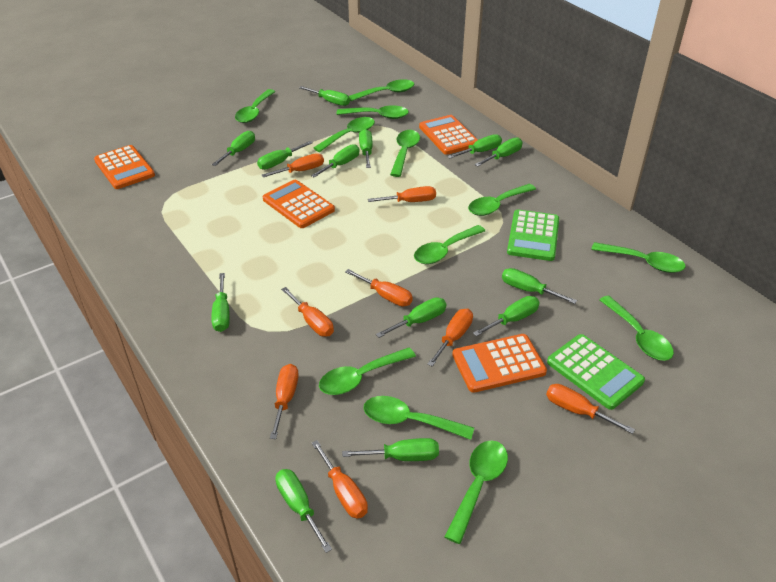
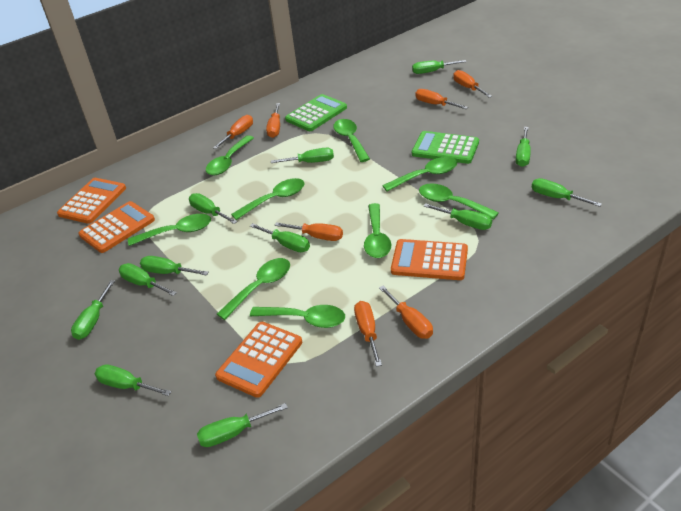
green screwdriver: 13 -> 12
green spoon: 12 -> 9
orange screwdriver: 8 -> 7

